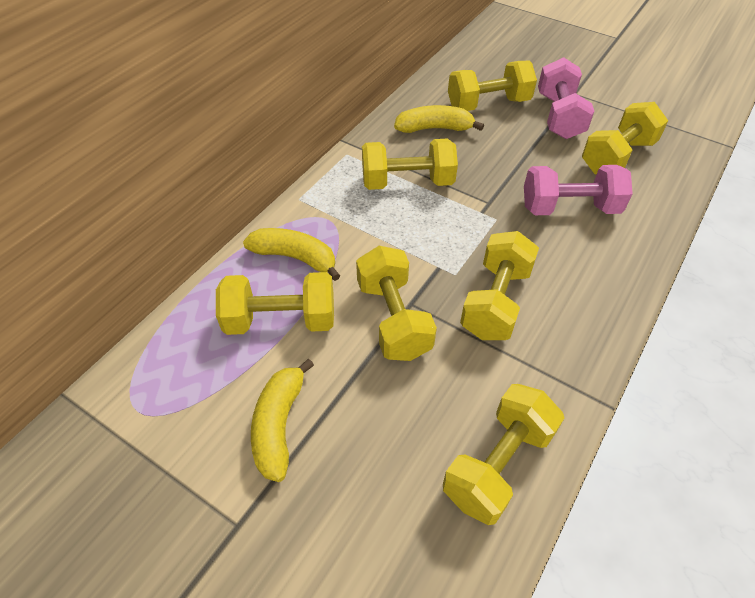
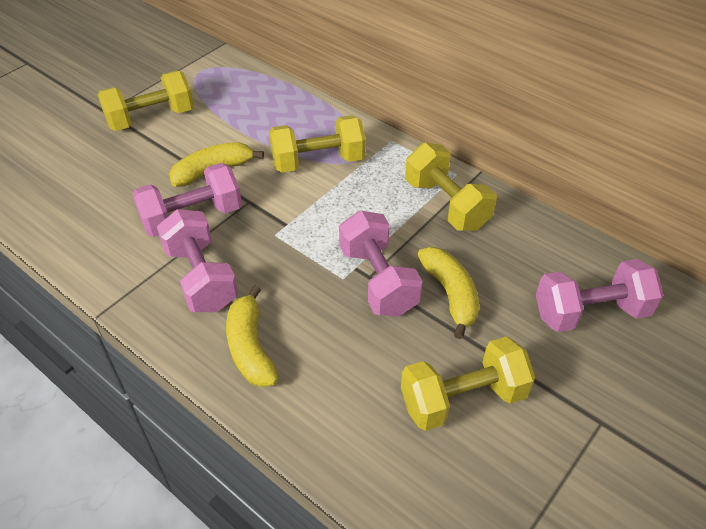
pink dumbbell: 2 -> 4
yellow dumbbell: 7 -> 4

